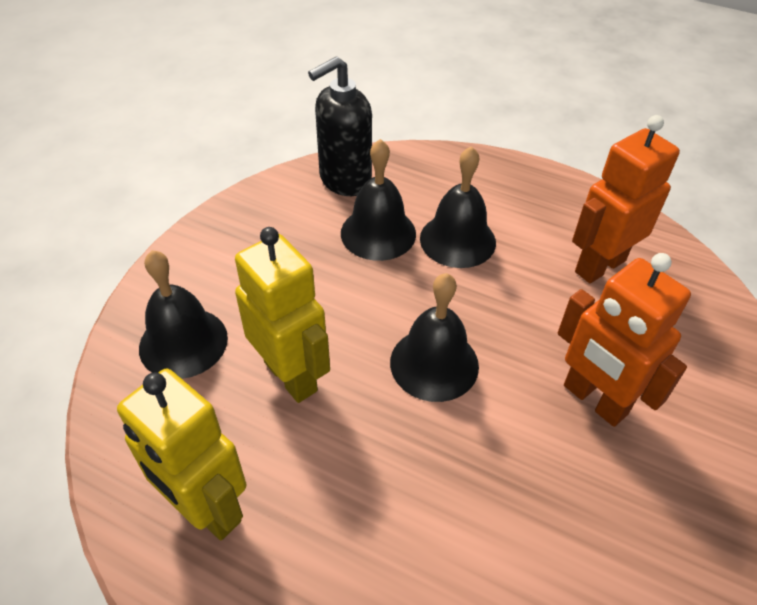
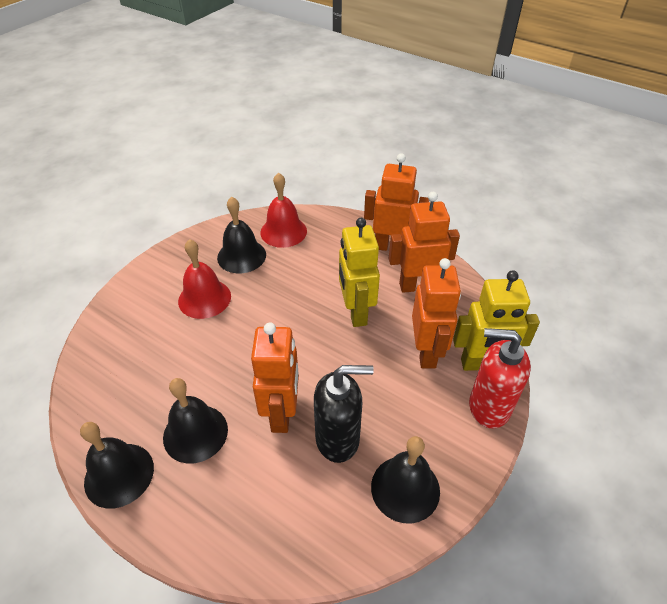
orange robot: 2 -> 4
red bell: 0 -> 2
red soap dispenser: 0 -> 1

